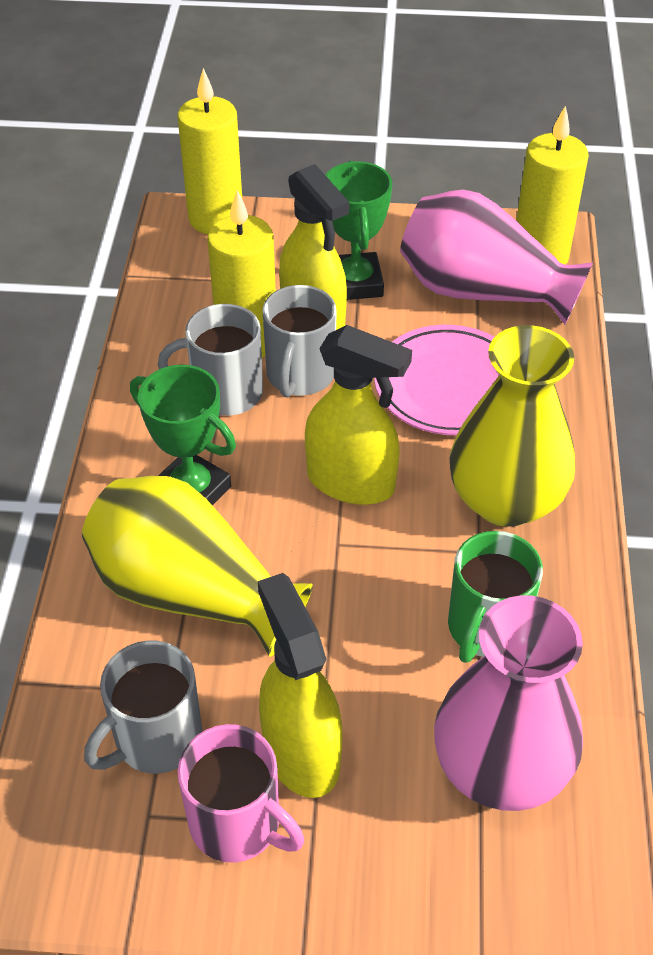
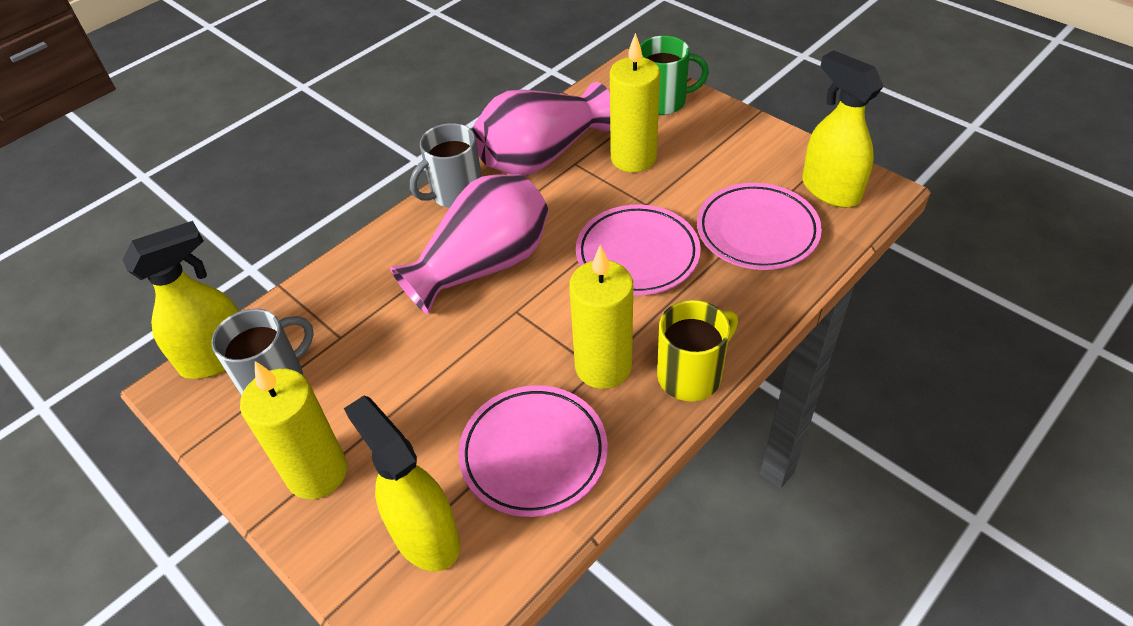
green trophy: 2 -> 0
grey mug: 3 -> 2
pink mug: 1 -> 0
pink plate: 1 -> 3
yellow mug: 0 -> 1
yellow vase: 2 -> 0

